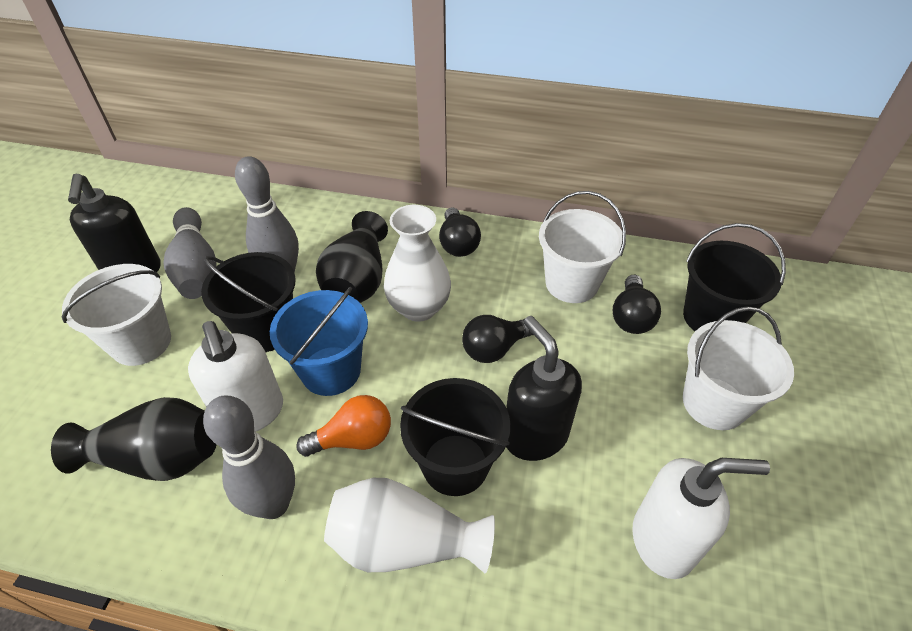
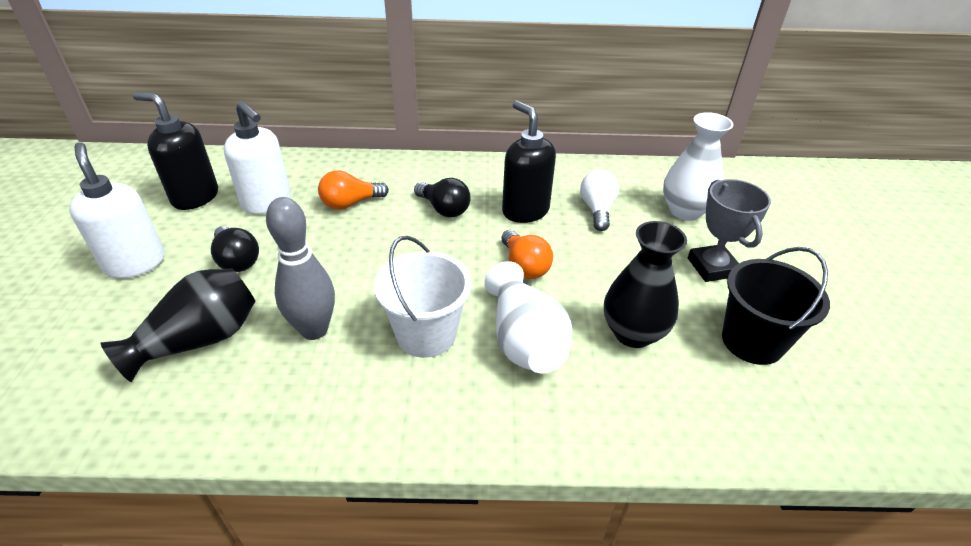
black bucket: 3 -> 1
black light bulb: 3 -> 2
blue bucket: 1 -> 0
grey bowling pin: 3 -> 1
grey trophy: 0 -> 1
orange light bulb: 1 -> 2
white bucket: 3 -> 1
white light bulb: 0 -> 1

